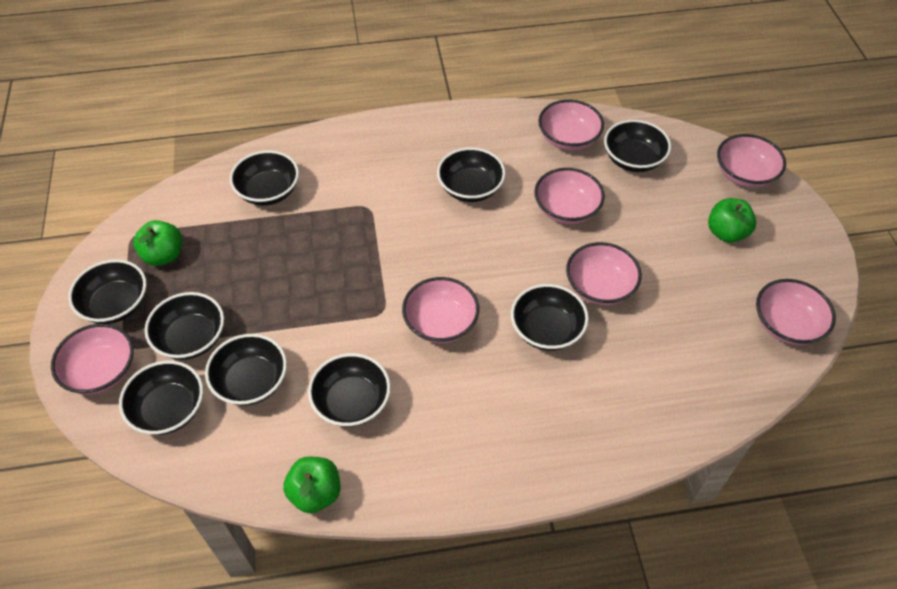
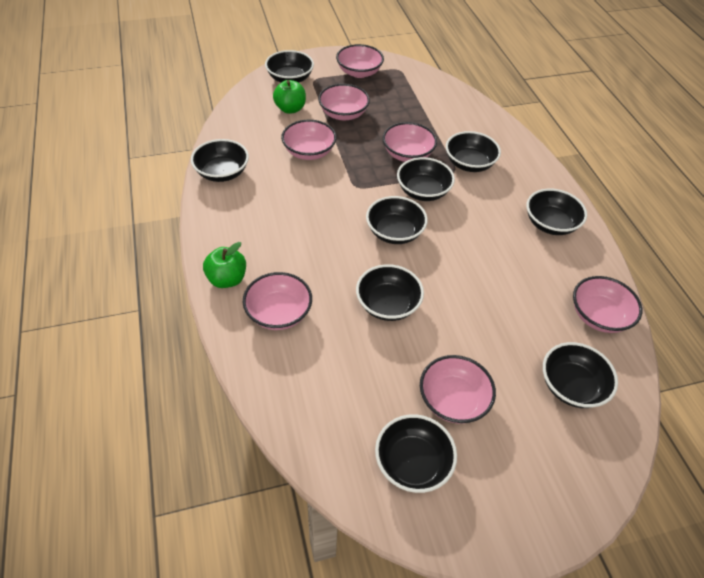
green apple: 3 -> 2

